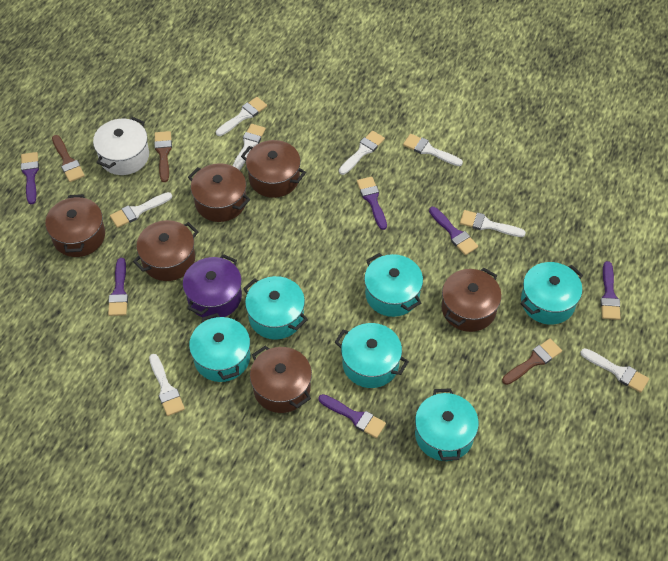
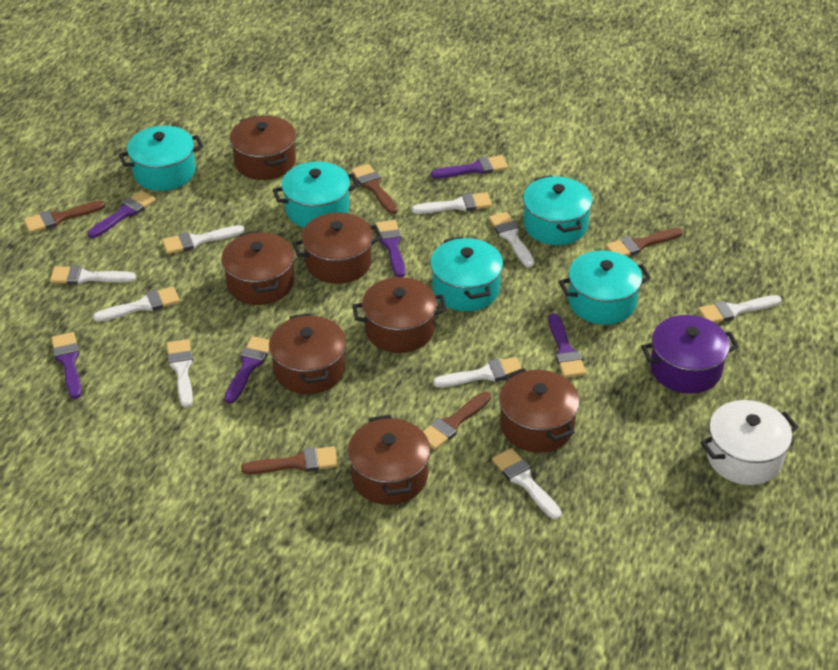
brown brush: 3 -> 5
brown pot: 6 -> 7
turquoise pot: 6 -> 5
white brush: 8 -> 9

